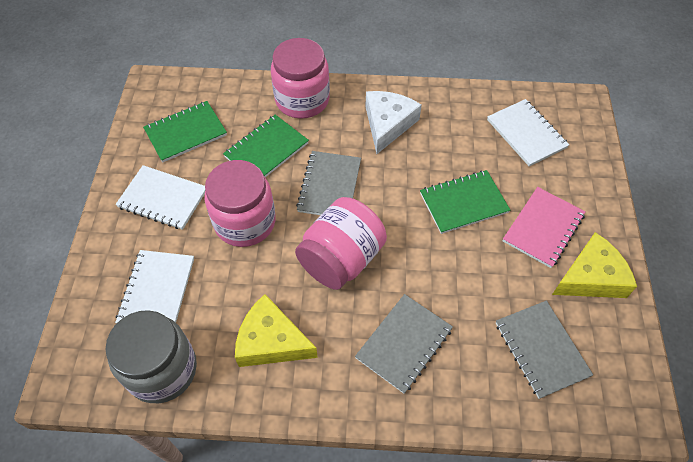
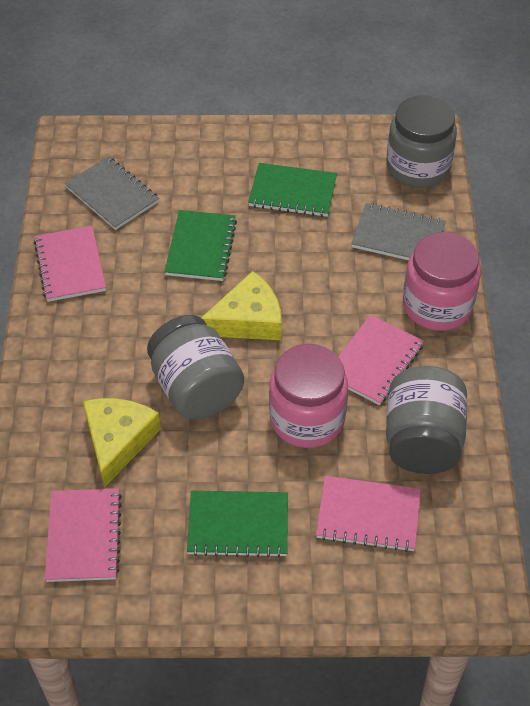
grey jar: 1 -> 3
grey notebook: 3 -> 2
pink jar: 3 -> 2
pink notebook: 1 -> 4
white cheese: 1 -> 0
white notebook: 3 -> 0

